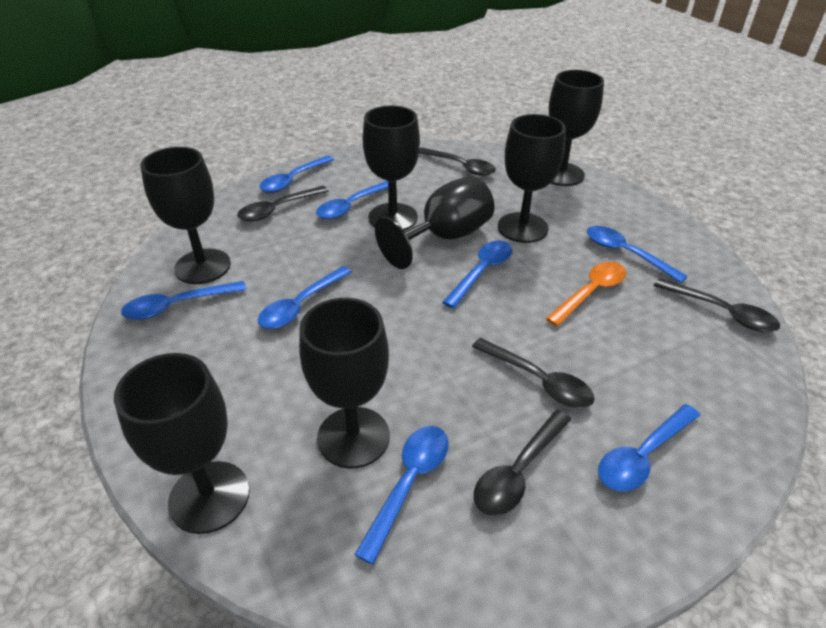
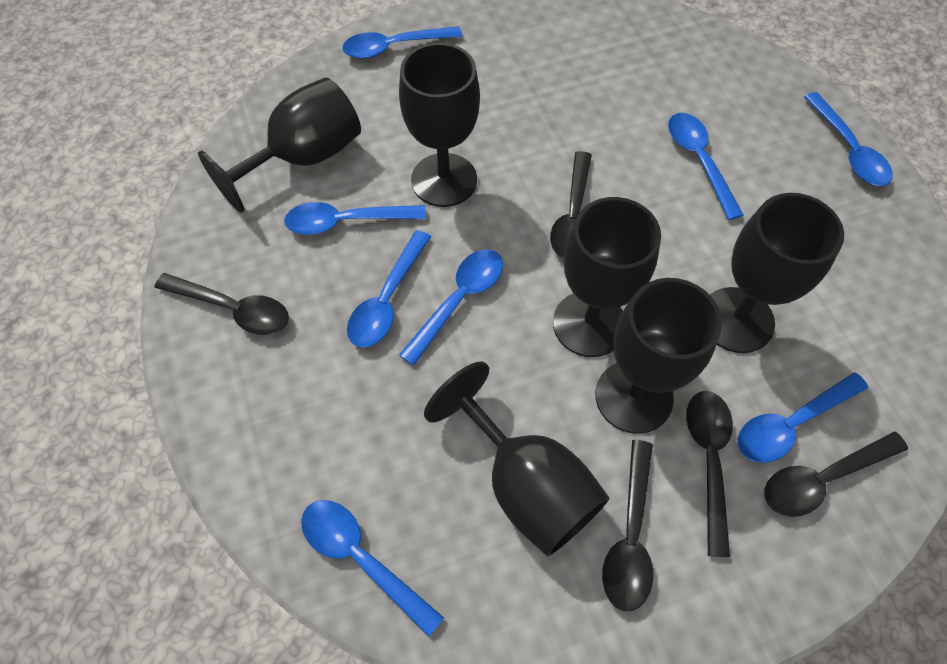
black goblet: 7 -> 6
orange spoon: 1 -> 0

